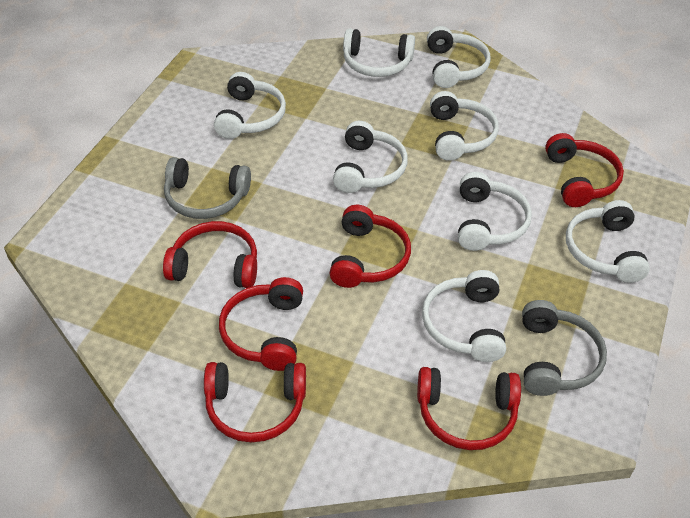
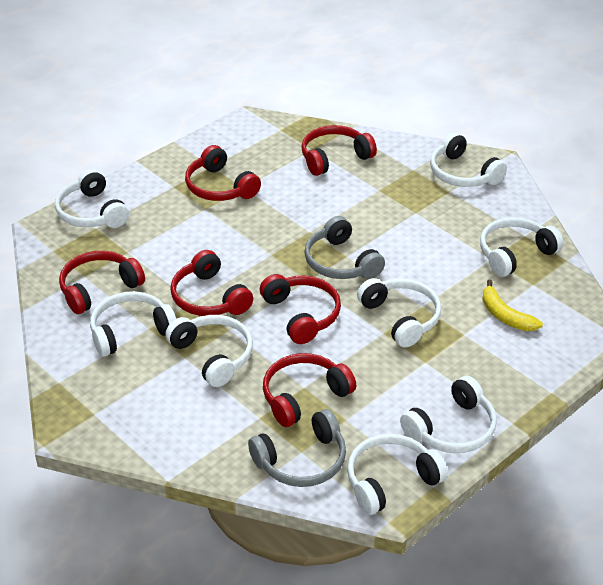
yellow banana: 0 -> 1

